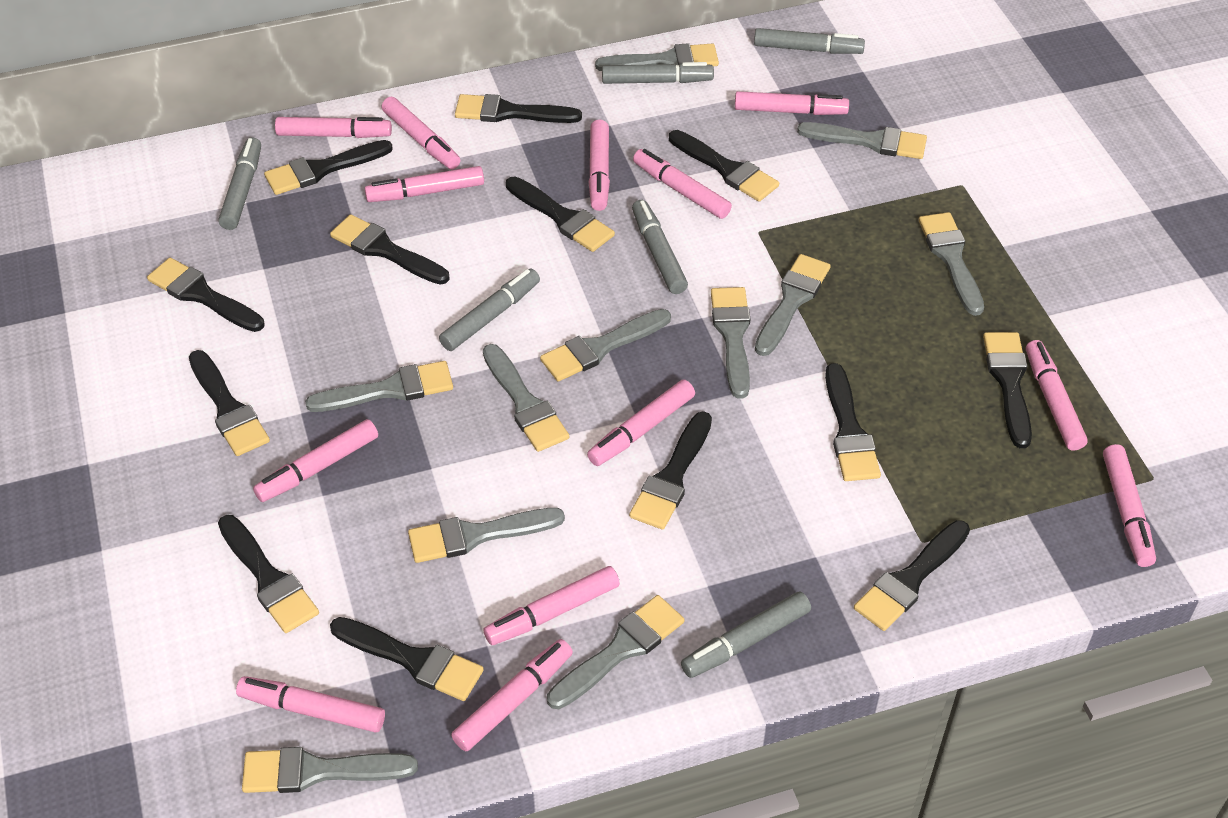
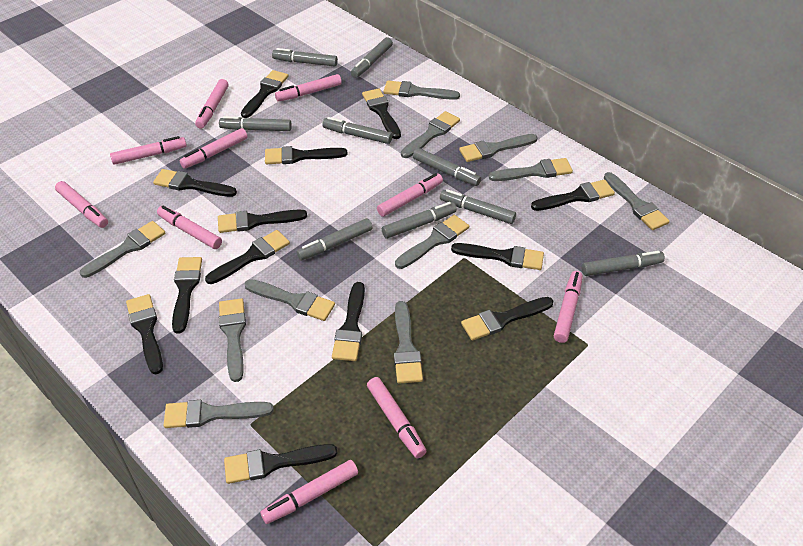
grey marker: 6 -> 9
pink marker: 13 -> 10

